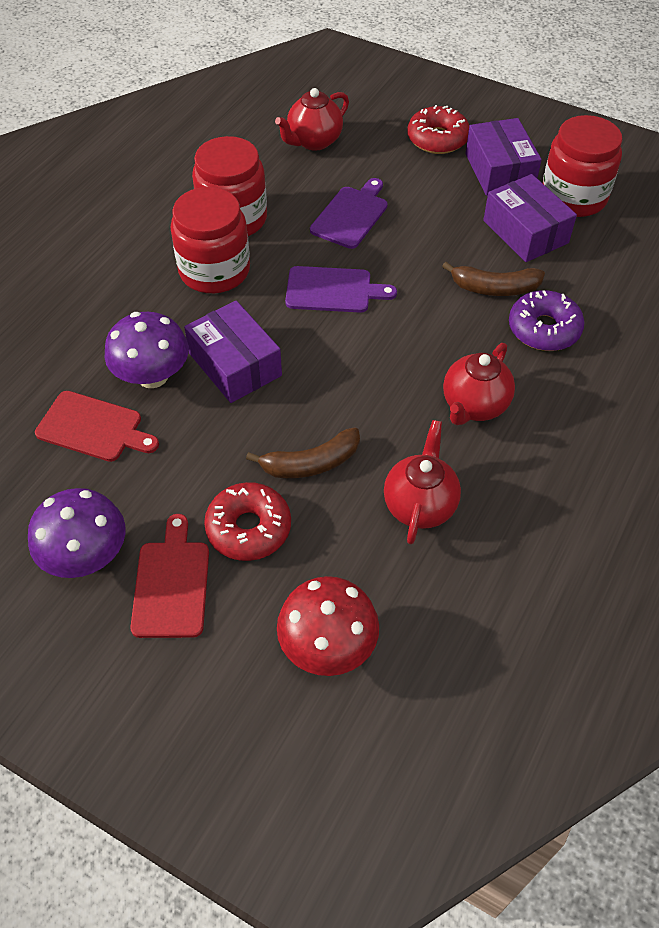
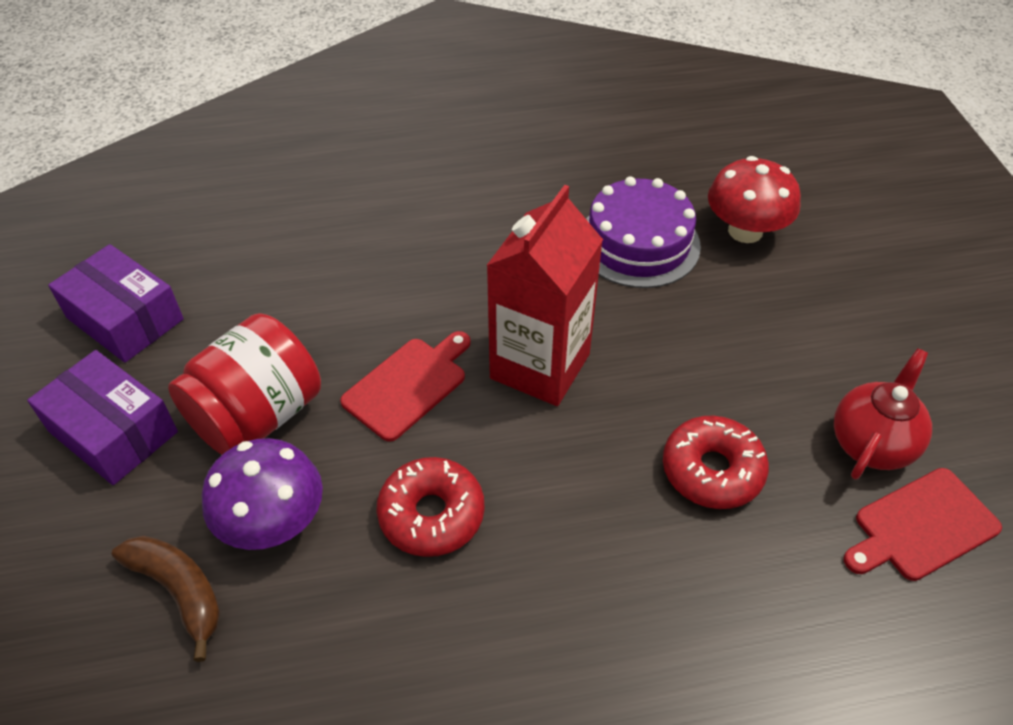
brown banana: 2 -> 1
purple box: 3 -> 2
purple cake: 0 -> 1
purple cutting board: 2 -> 0
purple donut: 1 -> 0
purple mushroom: 2 -> 1
red carton: 0 -> 1
red jar: 3 -> 1
red teapot: 3 -> 1

